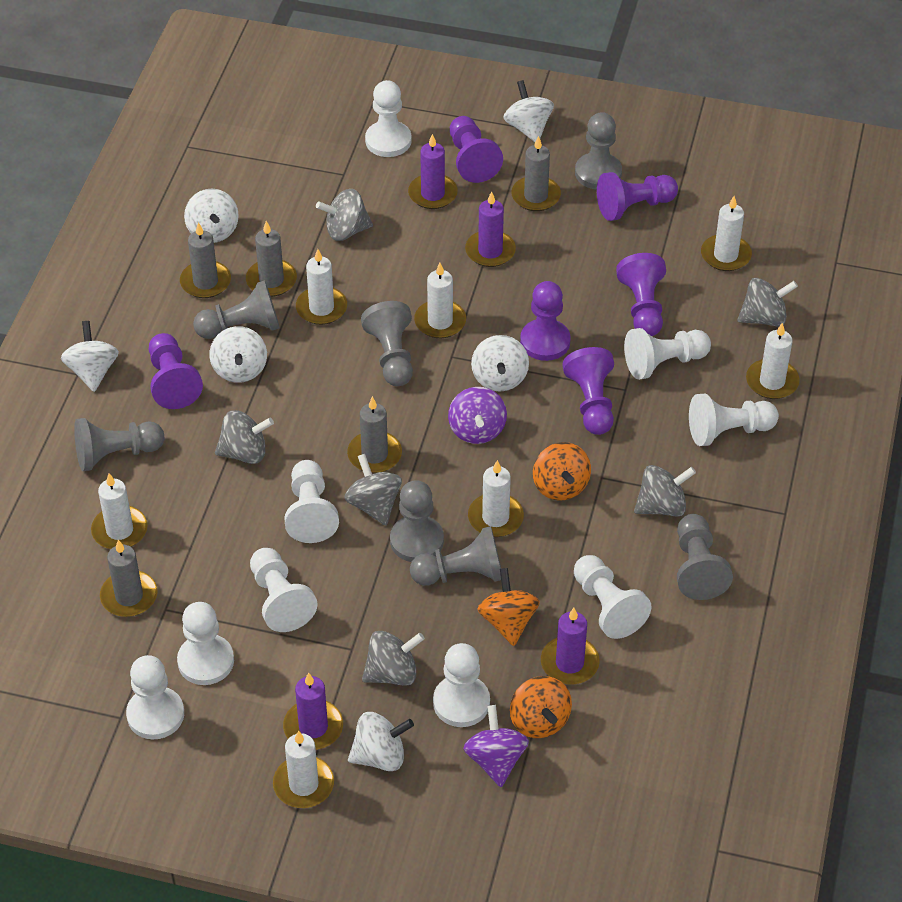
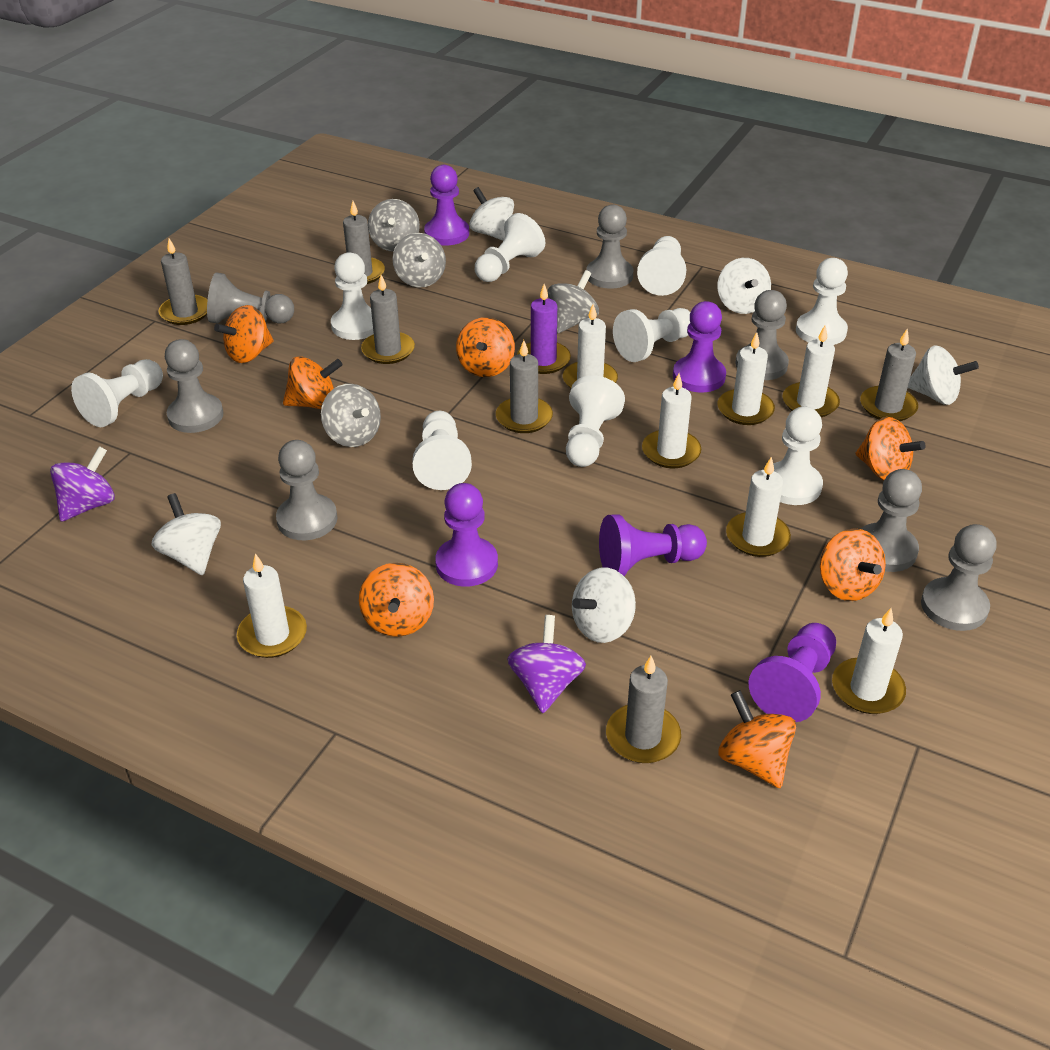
grey candle: 5 -> 6
grey spinning top: 6 -> 4
orange spinning top: 3 -> 7
purple candle: 4 -> 1
purple pawn: 6 -> 5
white spinning top: 6 -> 5

